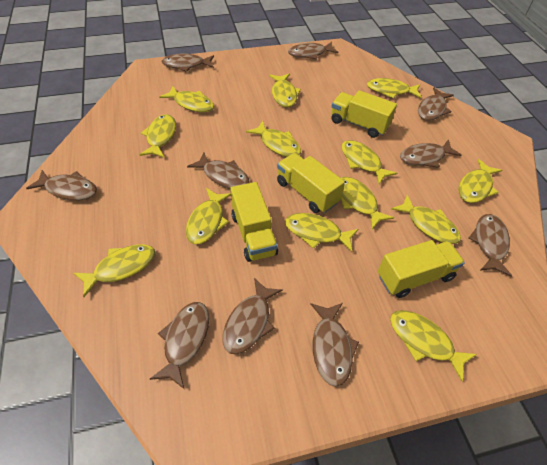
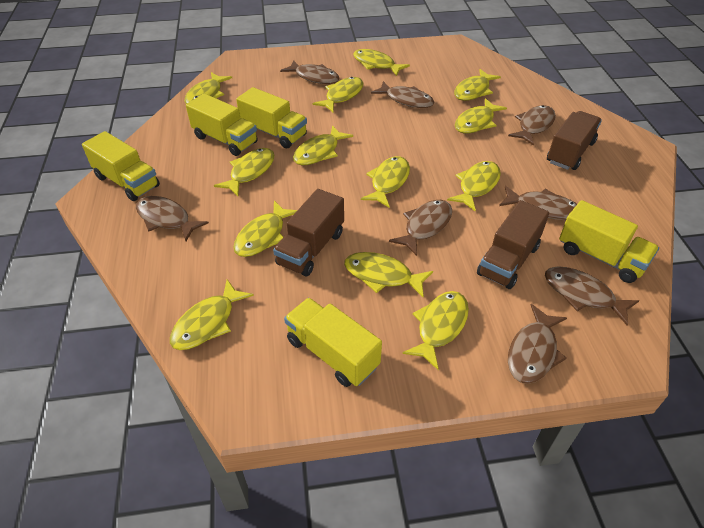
brown fish: 10 -> 8
brown truck: 0 -> 3
yellow truck: 4 -> 5

